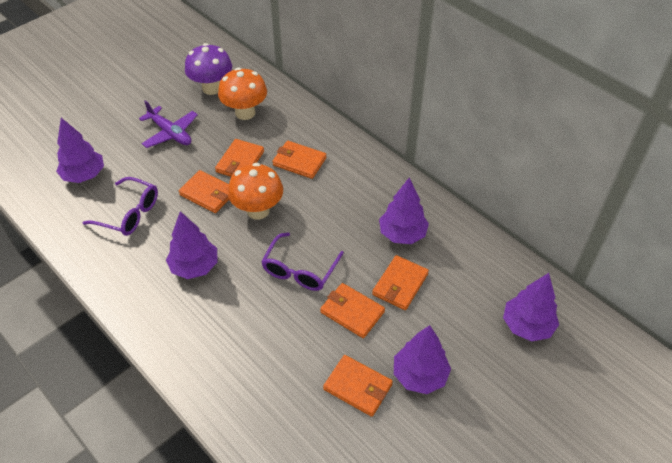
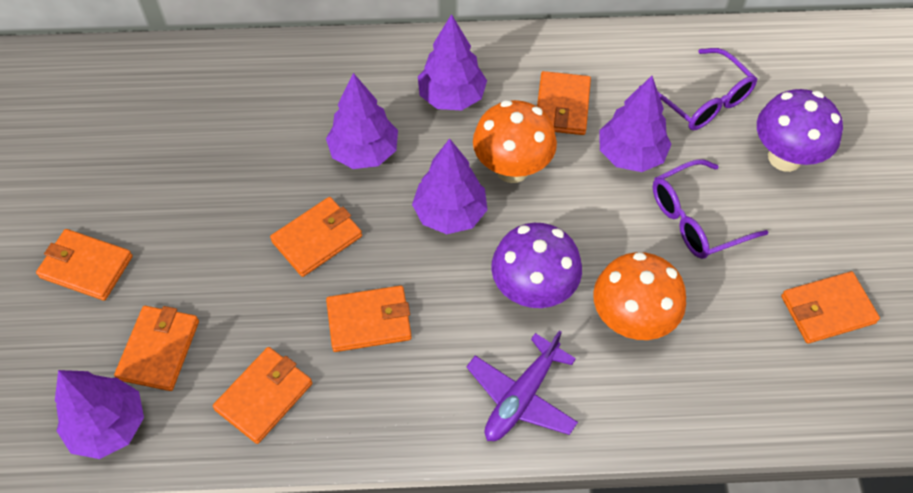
orange wallet: 6 -> 7
purple mushroom: 1 -> 2

